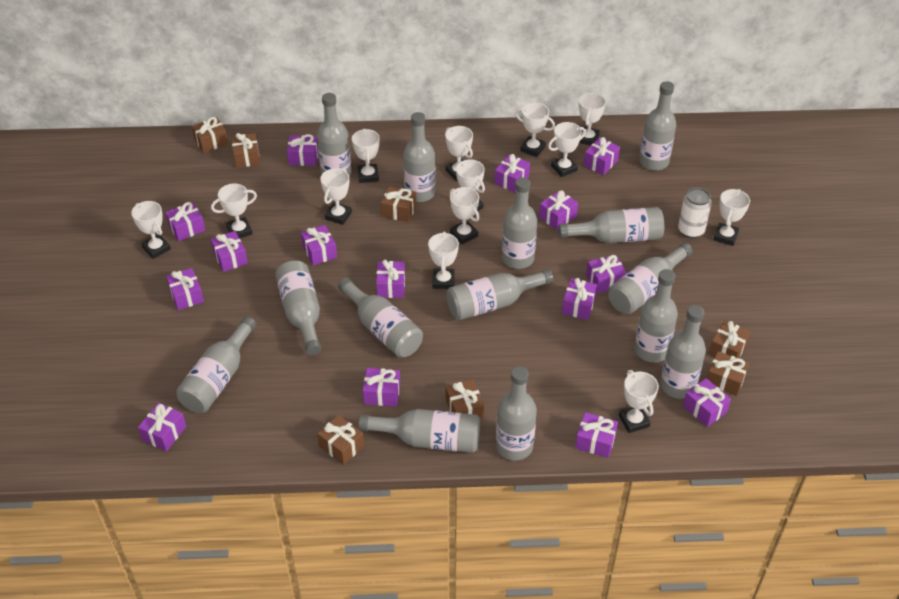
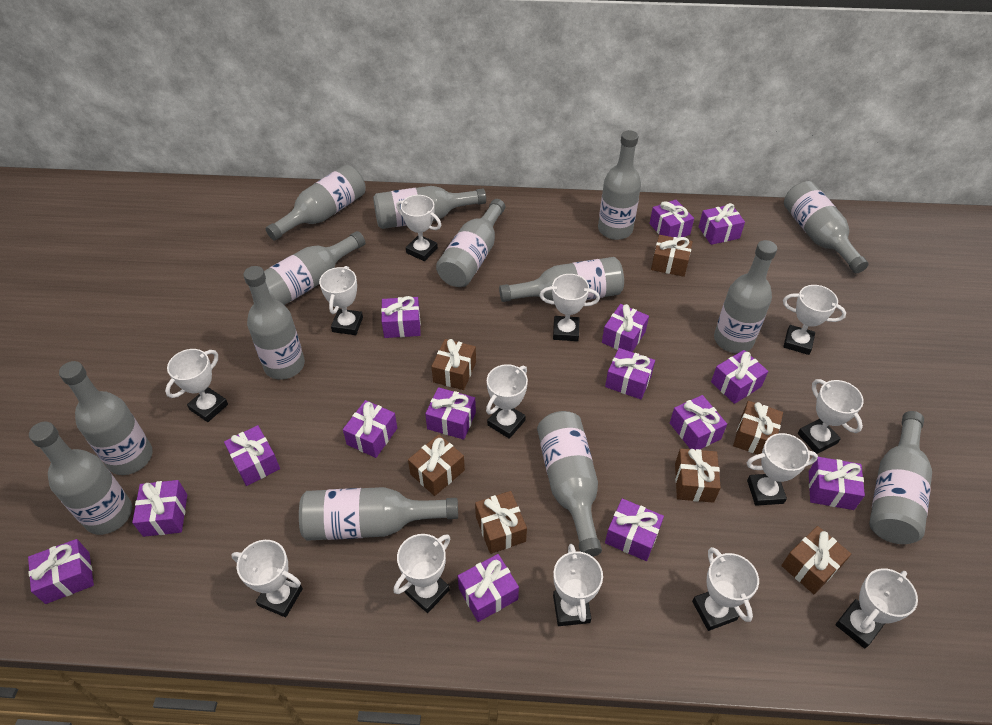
white can: 1 -> 0

